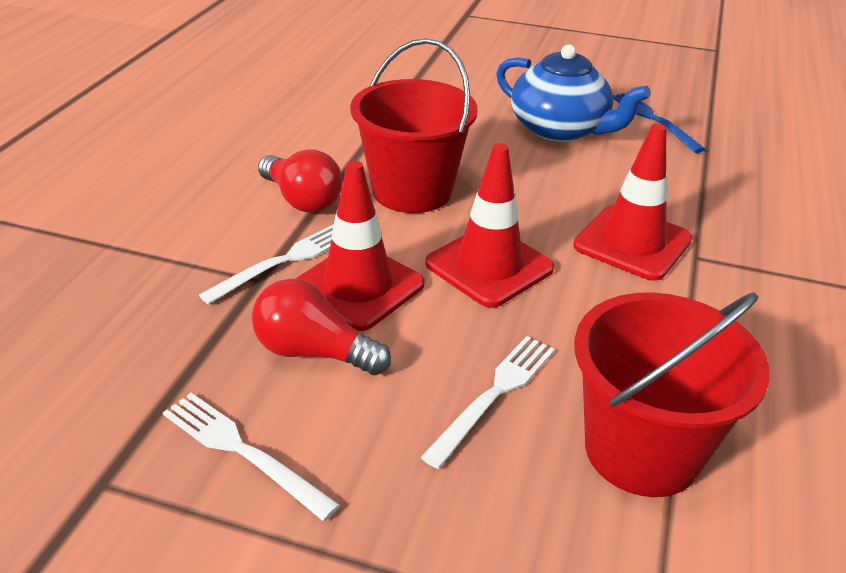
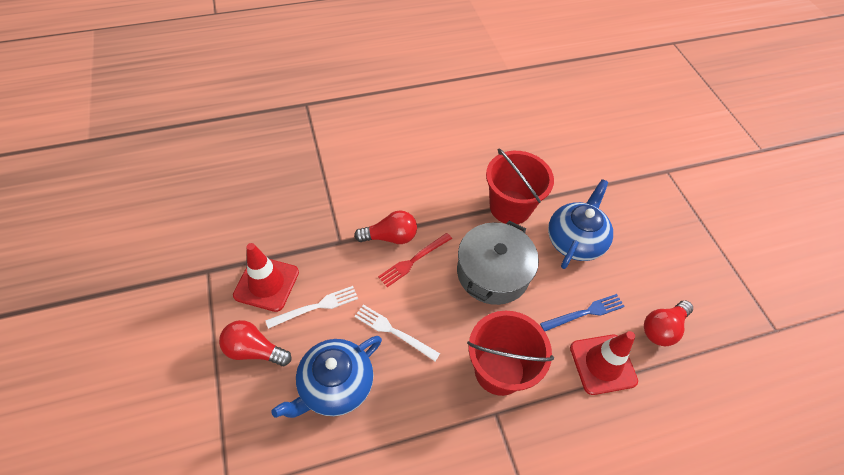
blue teapot: 1 -> 2
grey pot: 0 -> 1
red fork: 0 -> 1
red light bulb: 2 -> 3
red traffic cone: 3 -> 2
white fork: 3 -> 2

